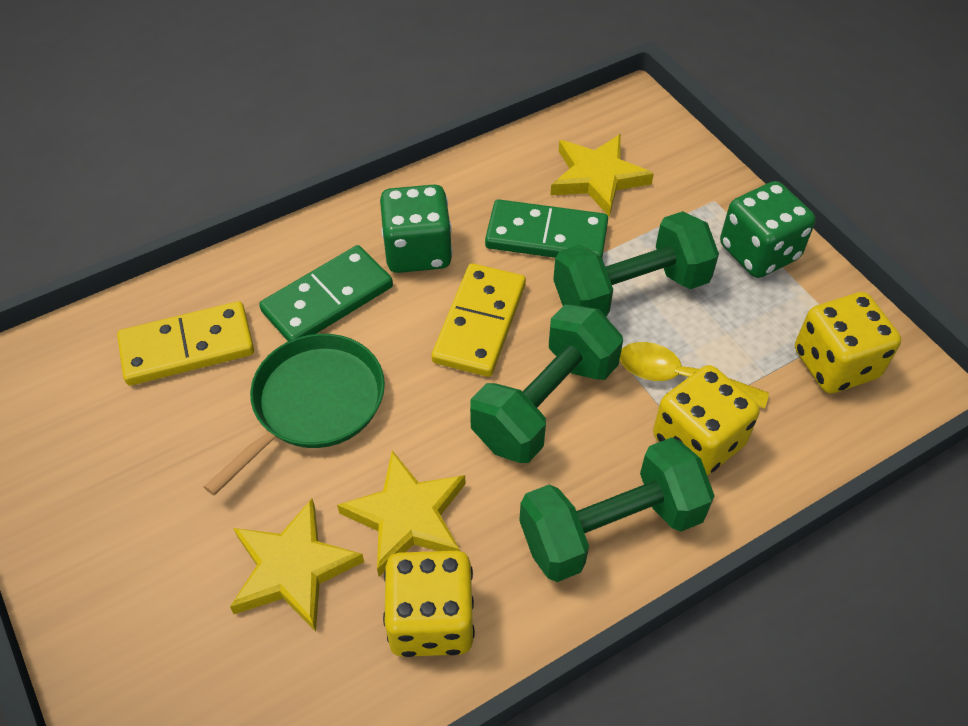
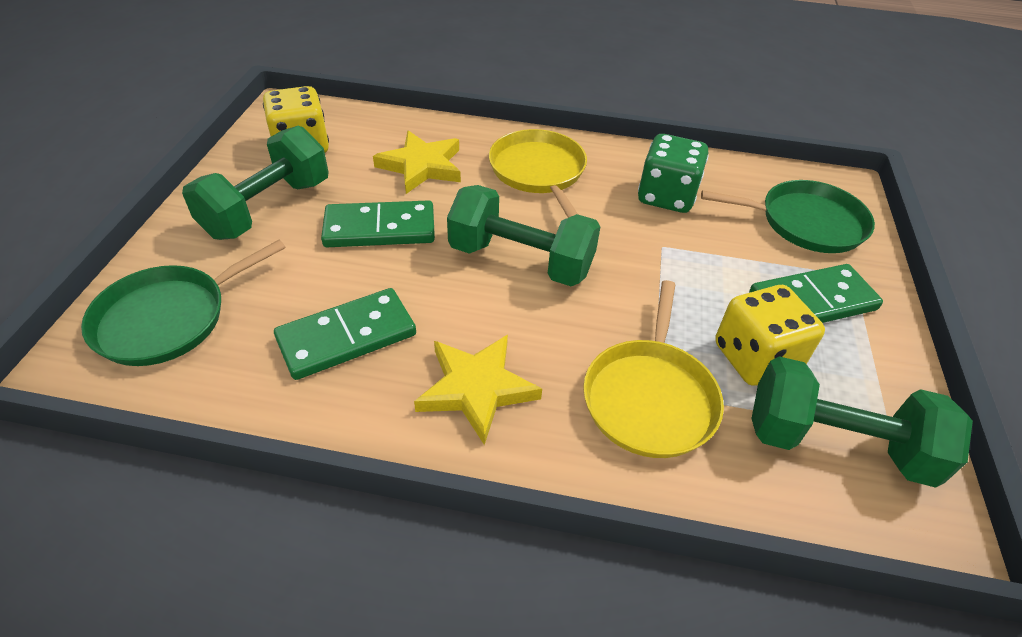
green dice: 2 -> 1
green domino: 2 -> 3
green pan: 1 -> 2
yellow dice: 3 -> 2
yellow domino: 2 -> 0
yellow pan: 0 -> 2
yellow spoon: 1 -> 0
yellow star: 3 -> 2

